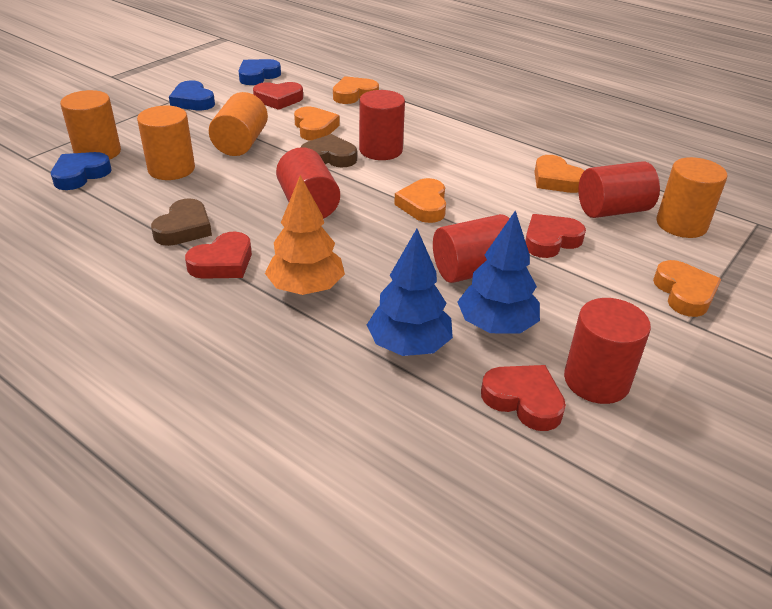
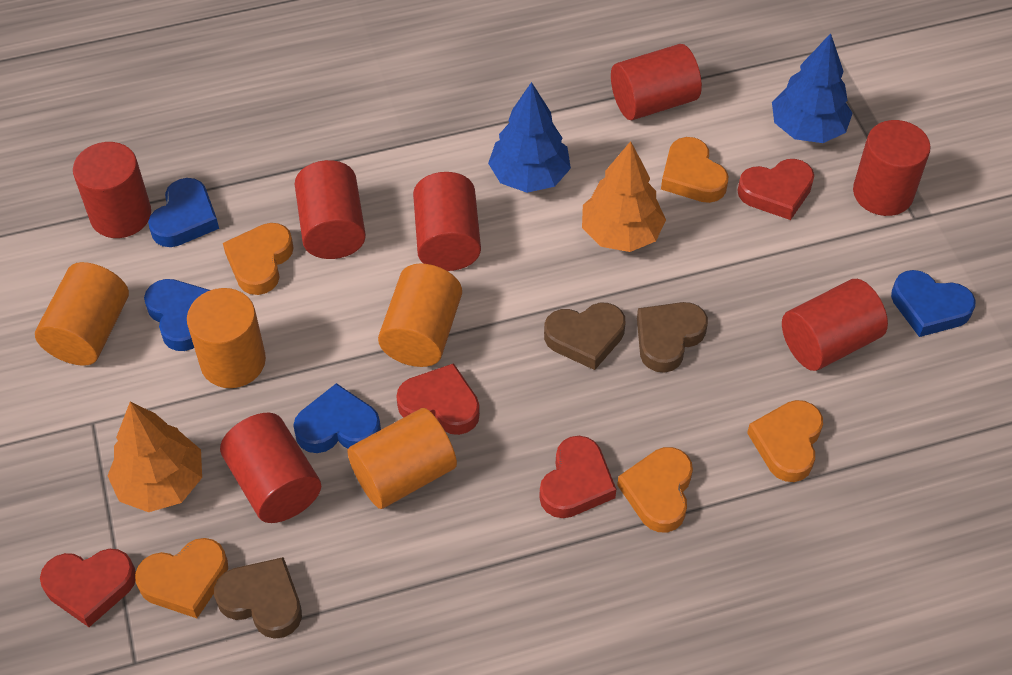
blue heart: 3 -> 4
brown heart: 2 -> 3
orange tree: 1 -> 2
red cylinder: 5 -> 7

